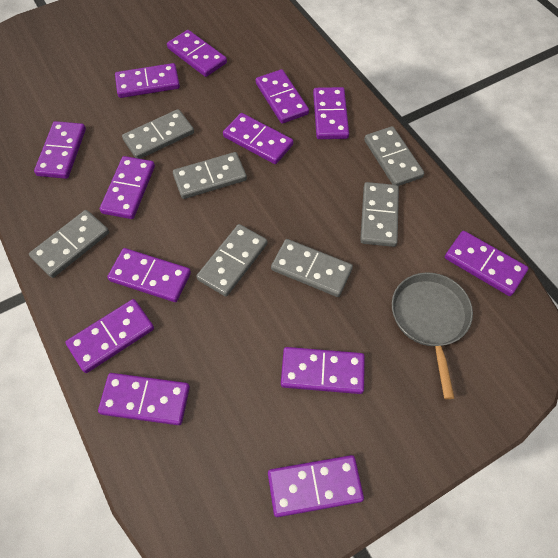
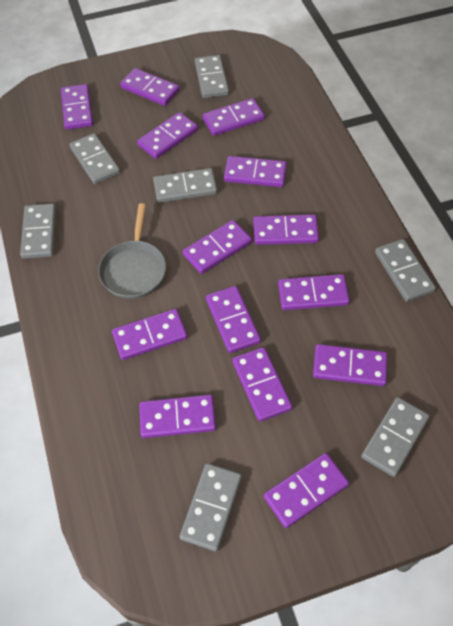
purple domino: 13 -> 14

